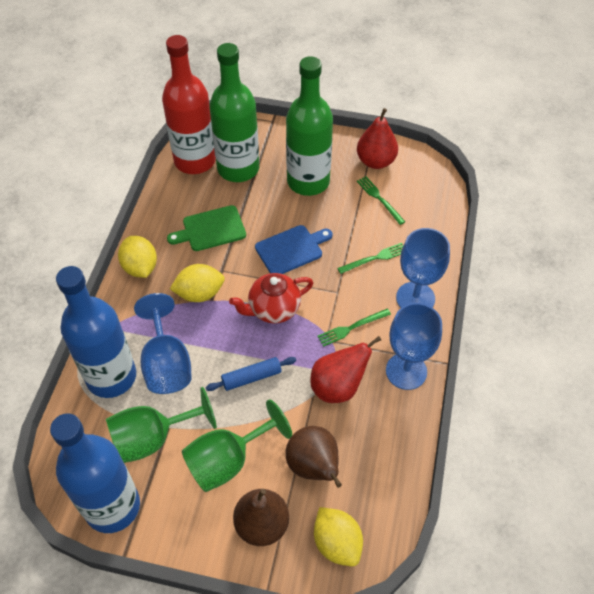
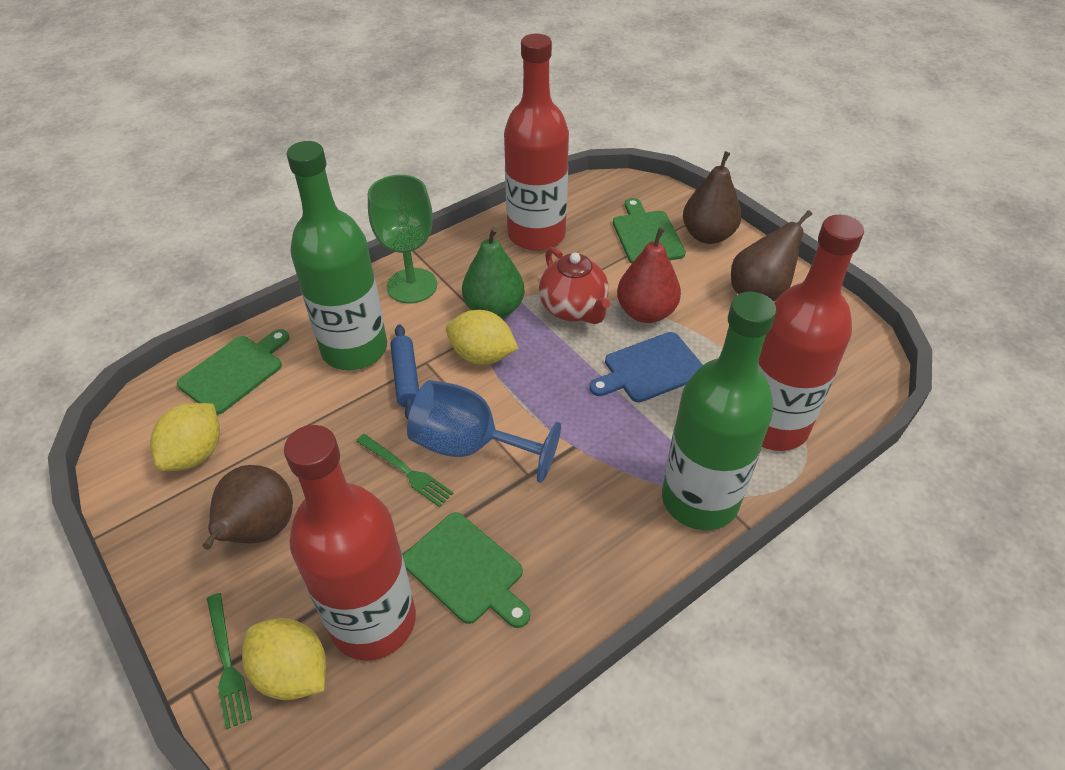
blue bottle: 2 -> 0
blue goblet: 3 -> 1
brown pear: 2 -> 3
green cutting board: 1 -> 3
green fork: 3 -> 2
green goblet: 2 -> 1
green pear: 0 -> 1
red bottle: 1 -> 3
red pear: 2 -> 1

